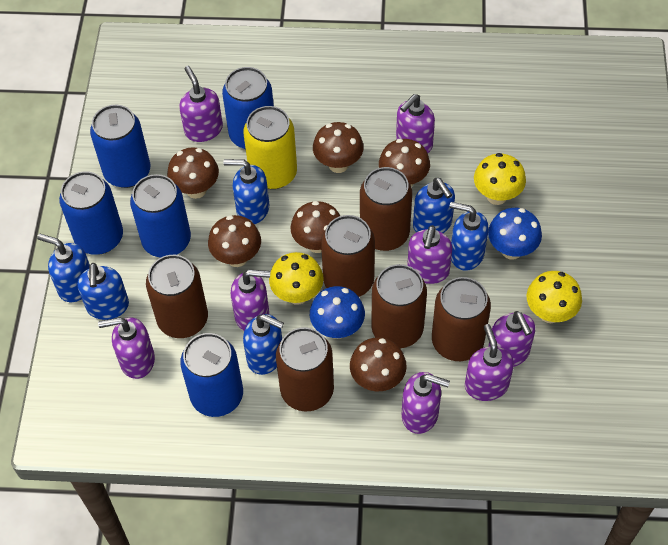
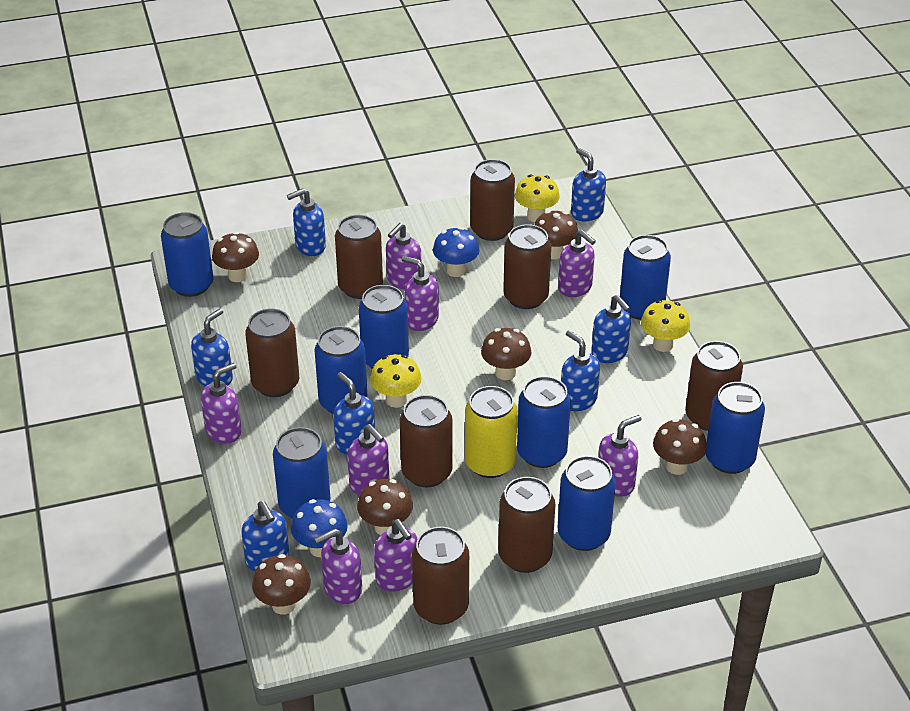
blue can: 5 -> 8
blue soap dispenser: 6 -> 7
brown can: 6 -> 8

